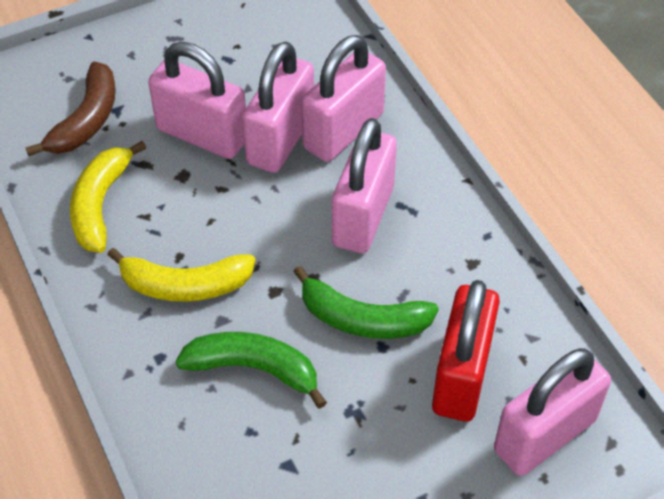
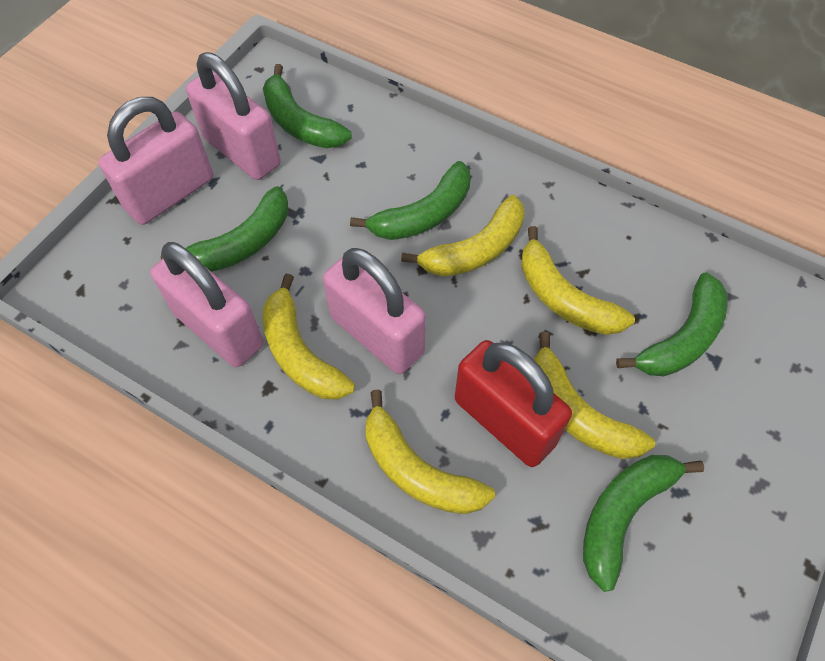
brown banana: 1 -> 0
green banana: 2 -> 5
pink padlock: 5 -> 4
yellow banana: 2 -> 5

